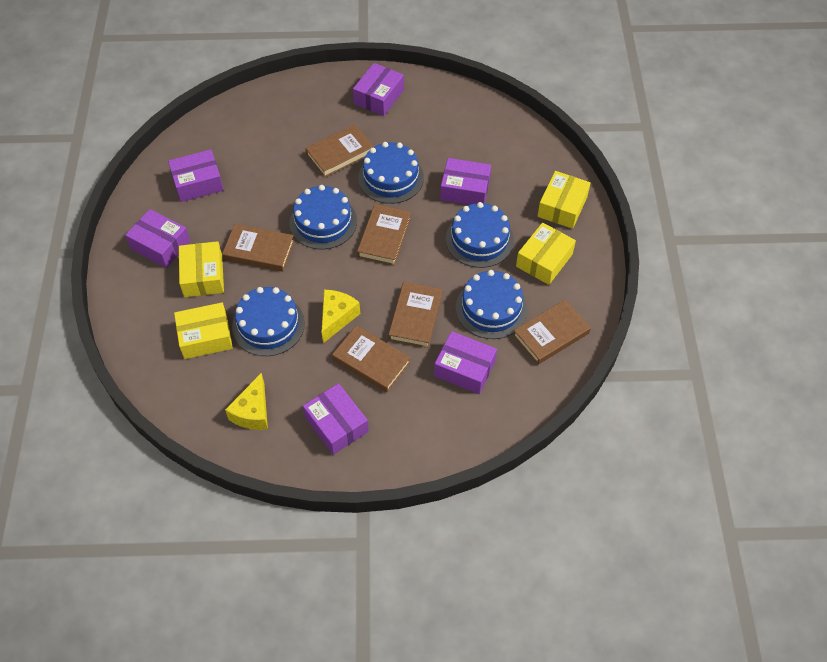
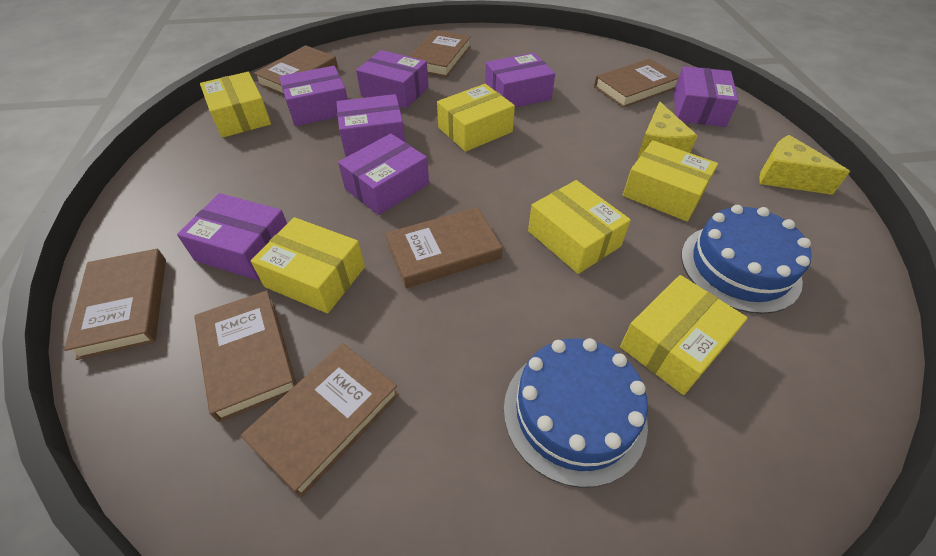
blue cake: 5 -> 2
brown book: 6 -> 7
purple box: 6 -> 7
yellow box: 4 -> 6

